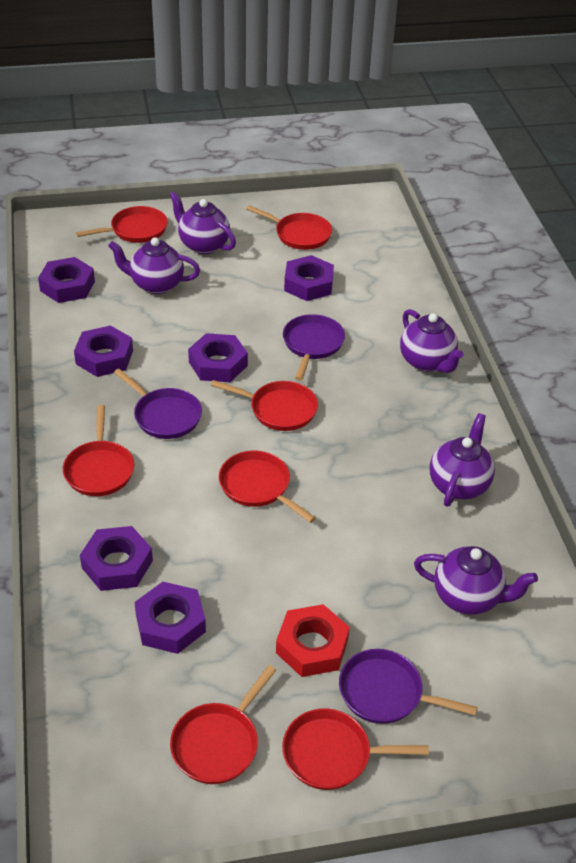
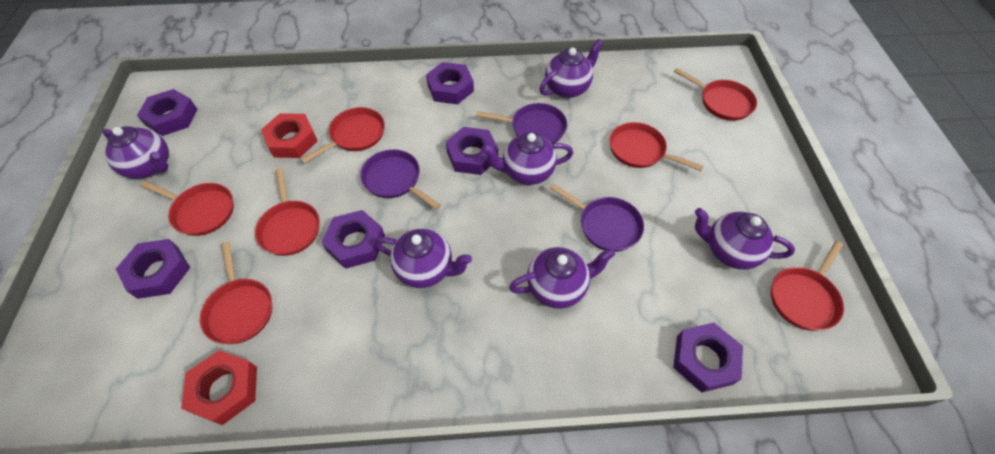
purple teapot: 5 -> 6
red nut: 1 -> 2

